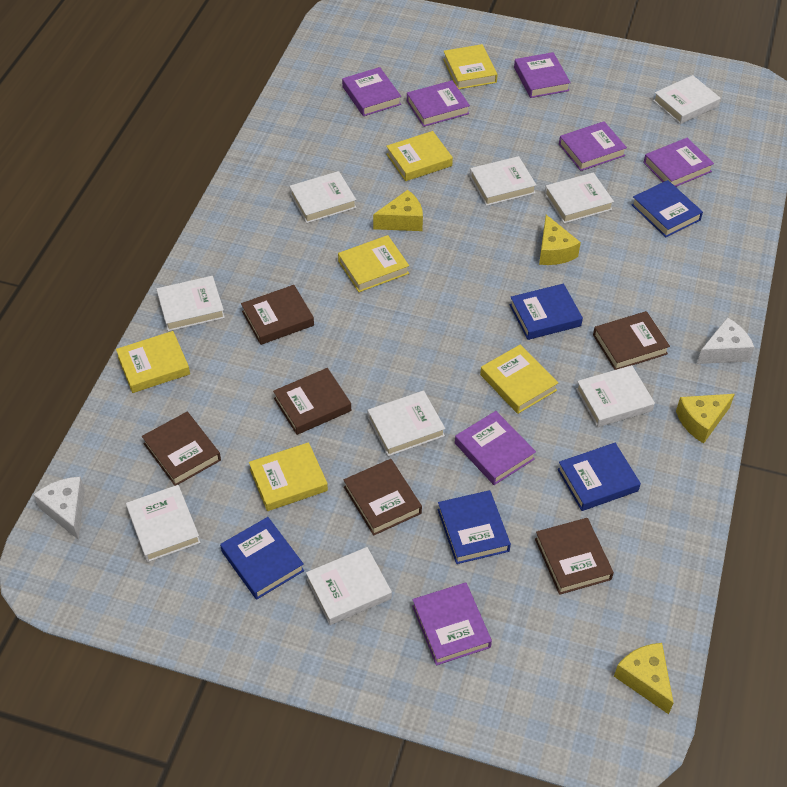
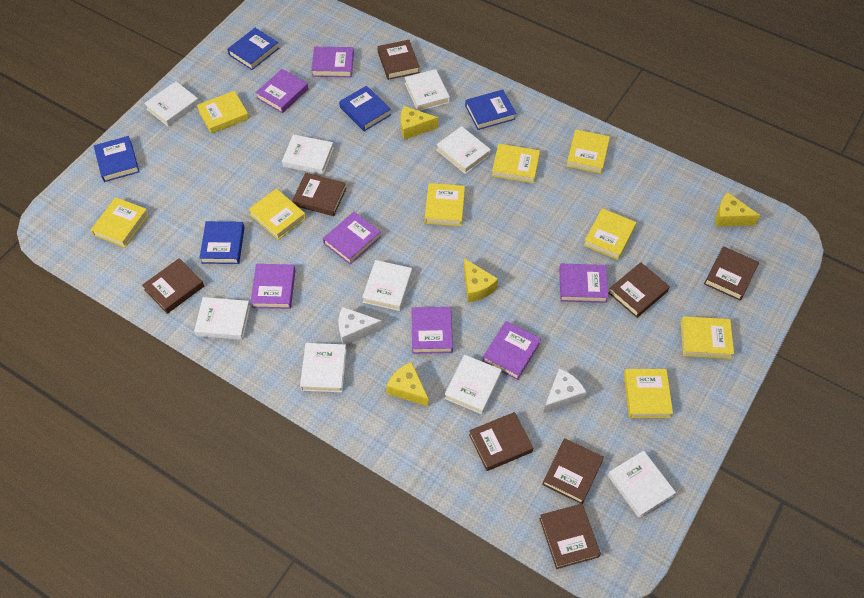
brown book: 6 -> 8
yellow book: 6 -> 9

